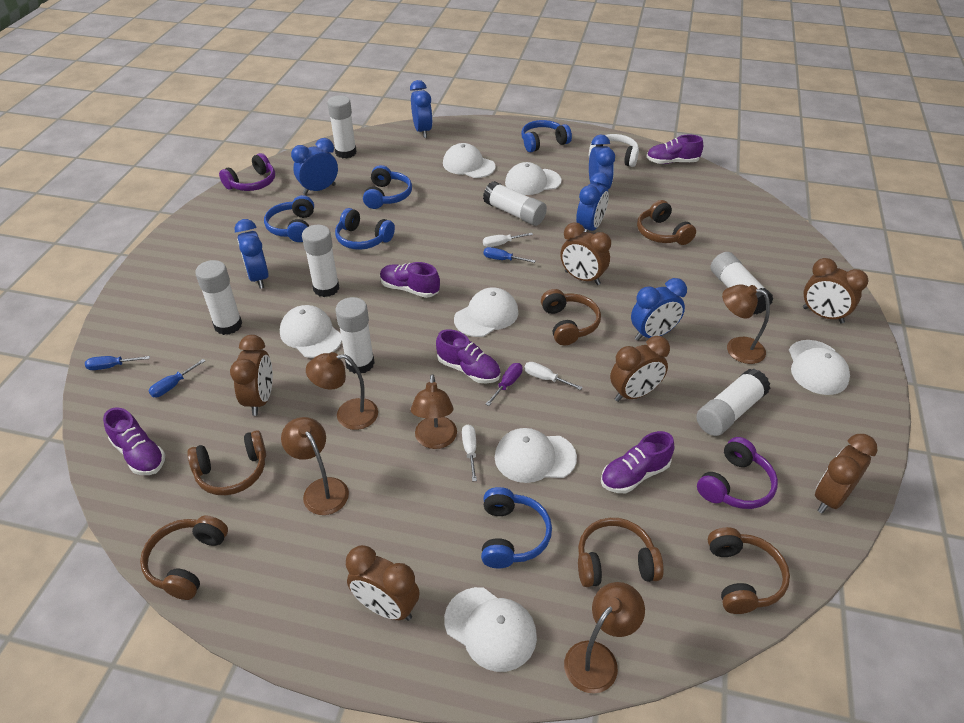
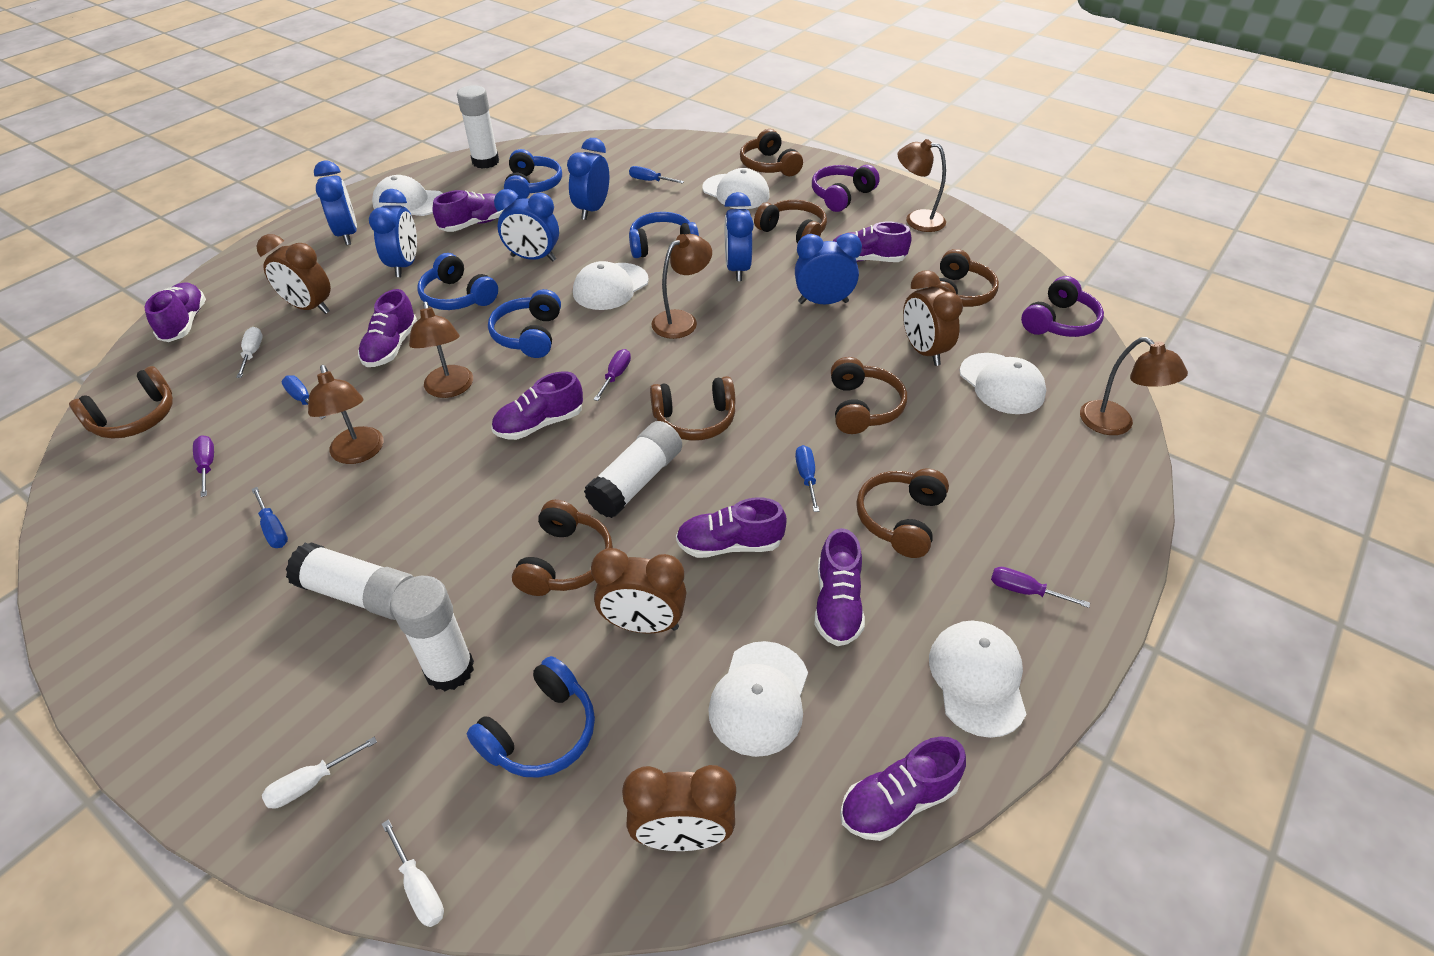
blue screwdriver: 3 -> 4
brown clock: 6 -> 4
brown headphones: 6 -> 8
purple screwdriver: 1 -> 3
purple shoe: 5 -> 8
white cap: 7 -> 6
white glue stick: 7 -> 4
white headphones: 1 -> 0

